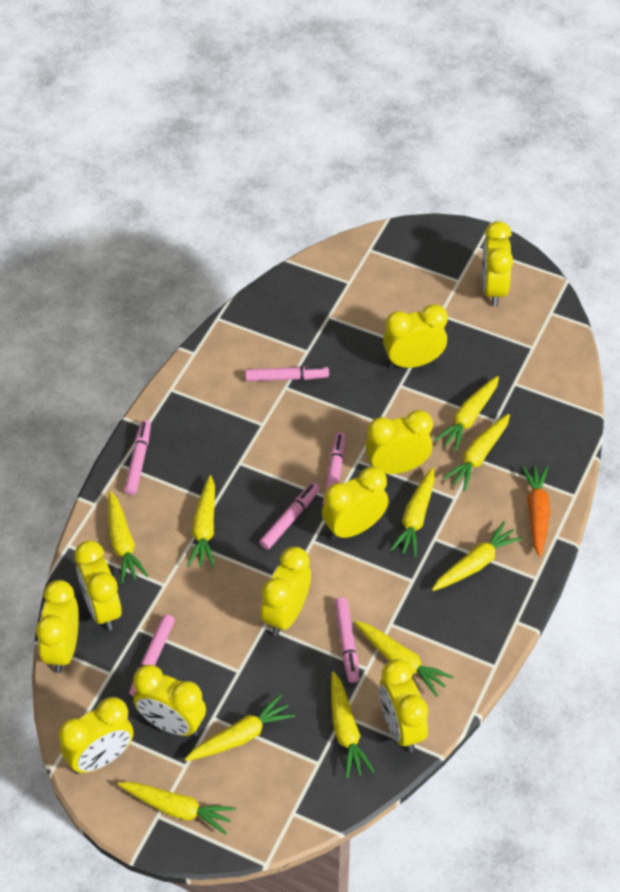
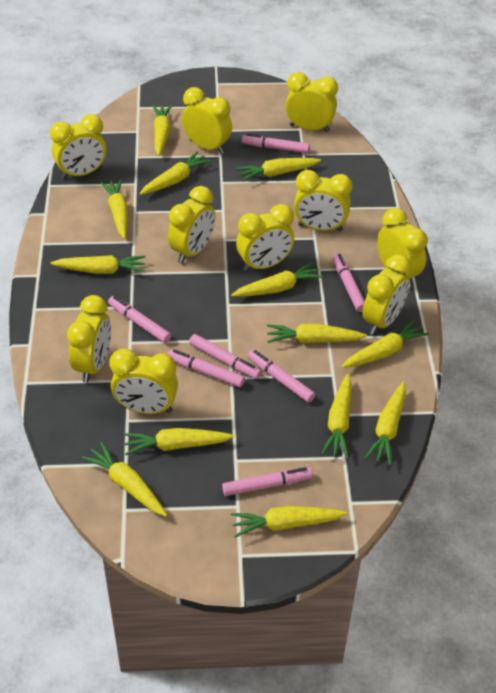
orange carrot: 1 -> 0
pink marker: 6 -> 7
yellow carrot: 10 -> 13

